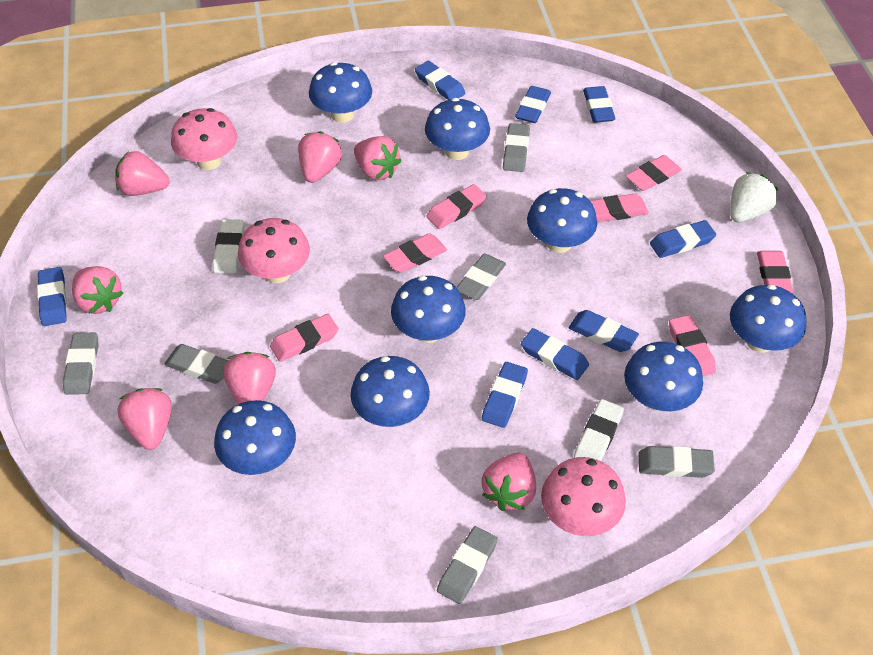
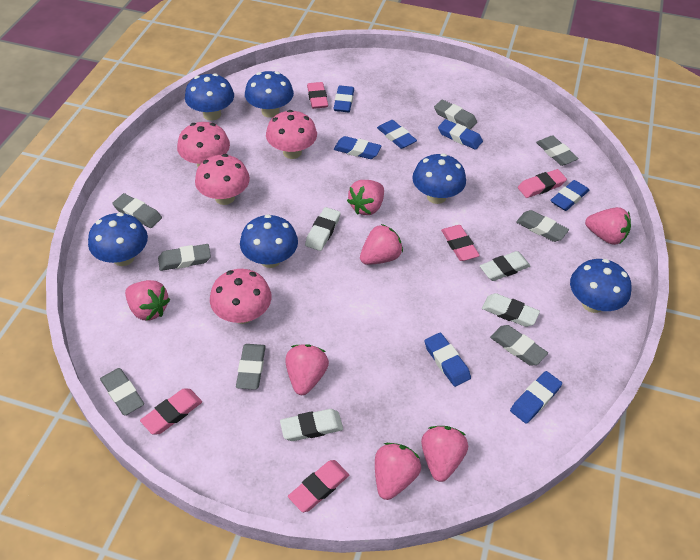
blue eraser: 8 -> 7
blue mushroom: 8 -> 6
grey eraser: 6 -> 8
pink eraser: 7 -> 5
pink mushroom: 3 -> 4
white eraser: 2 -> 4
white strawberry: 1 -> 0

